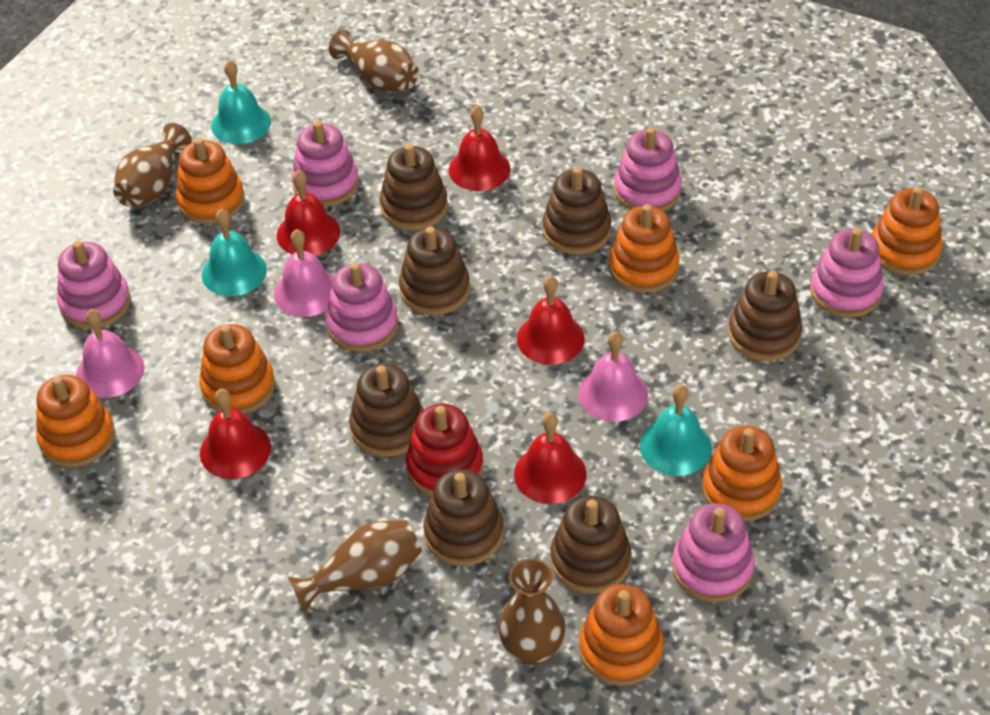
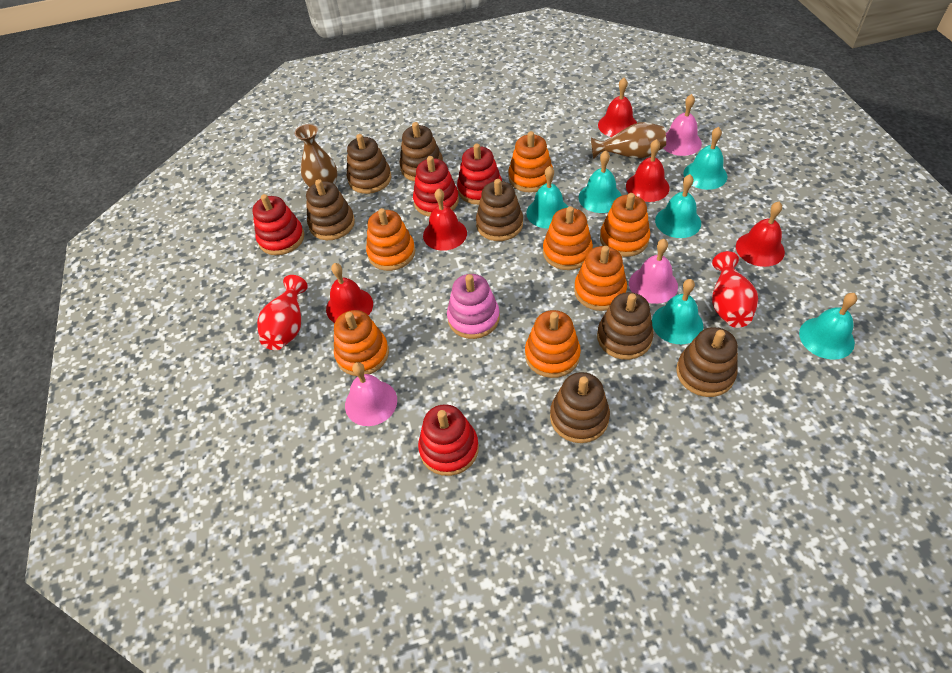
brown vase: 4 -> 2
pink stacking toy: 6 -> 1
red stacking toy: 1 -> 4
red vase: 0 -> 2
turquoise bell: 3 -> 6

